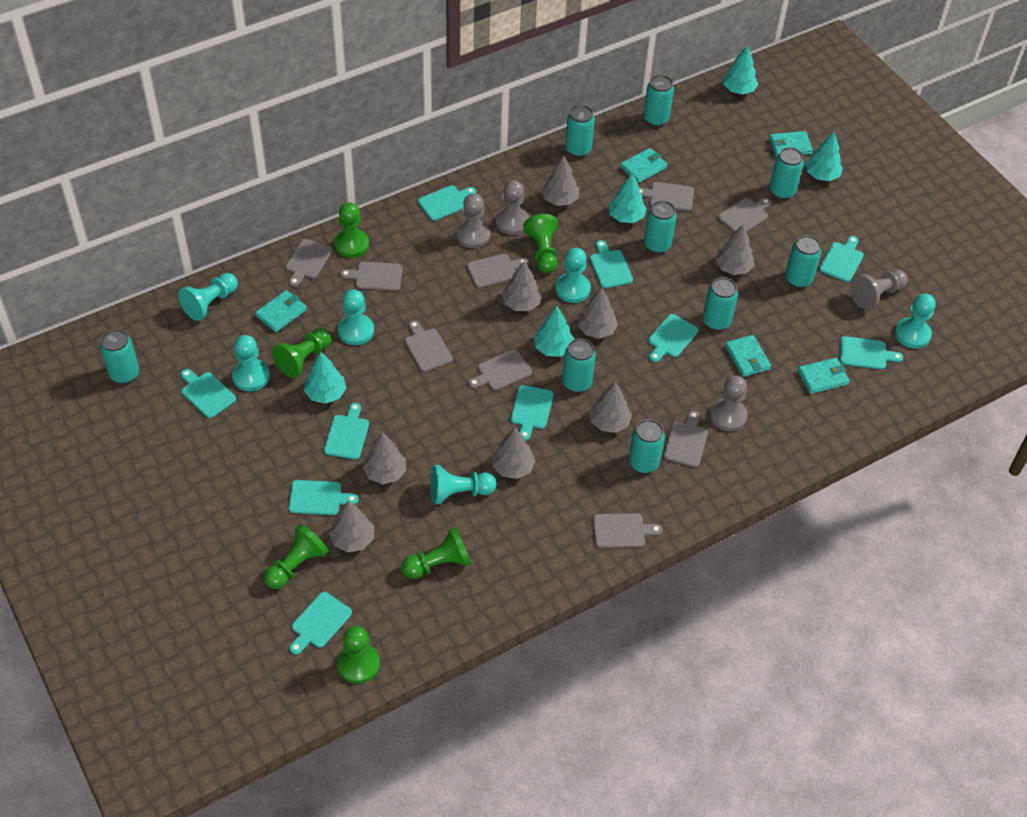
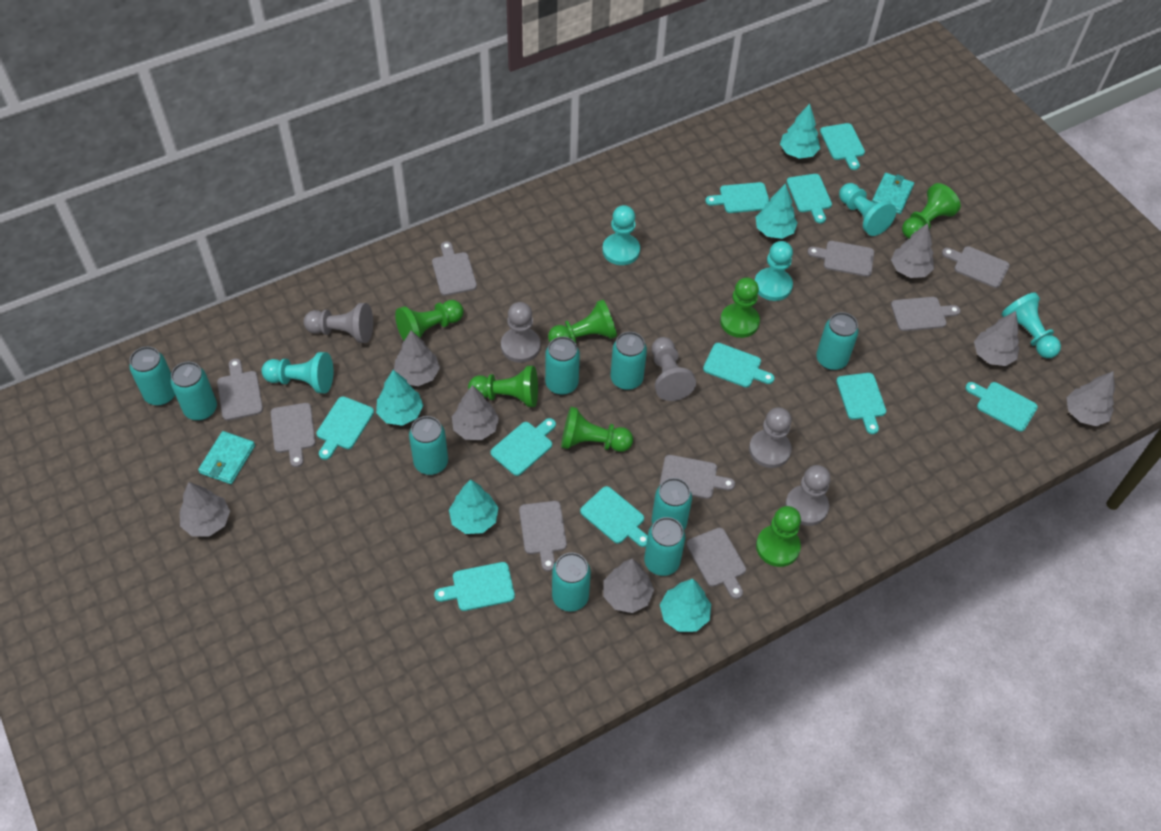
green pawn: 6 -> 7
grey pawn: 4 -> 5
grey tree: 8 -> 7
turquoise pawn: 6 -> 5
turquoise wallet: 5 -> 2

